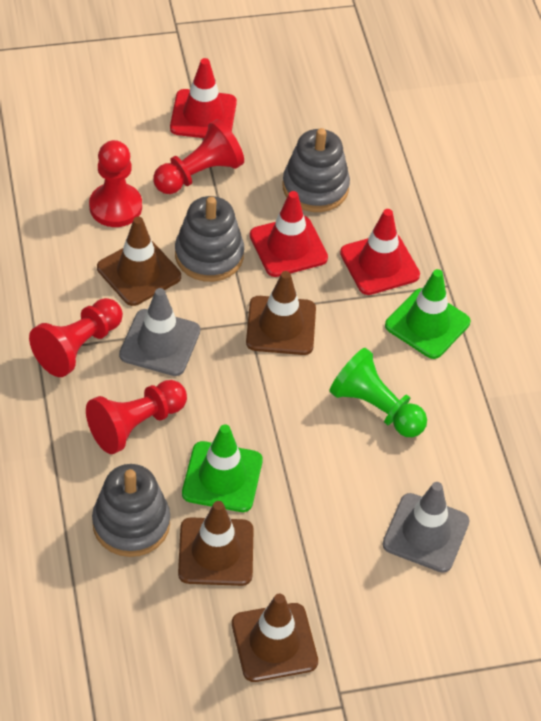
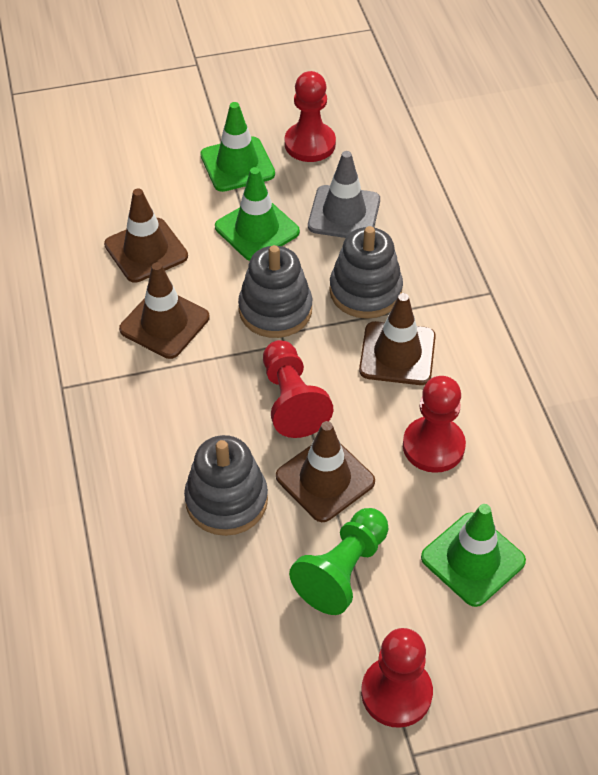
green traffic cone: 2 -> 3
grey traffic cone: 2 -> 1
red traffic cone: 3 -> 0

